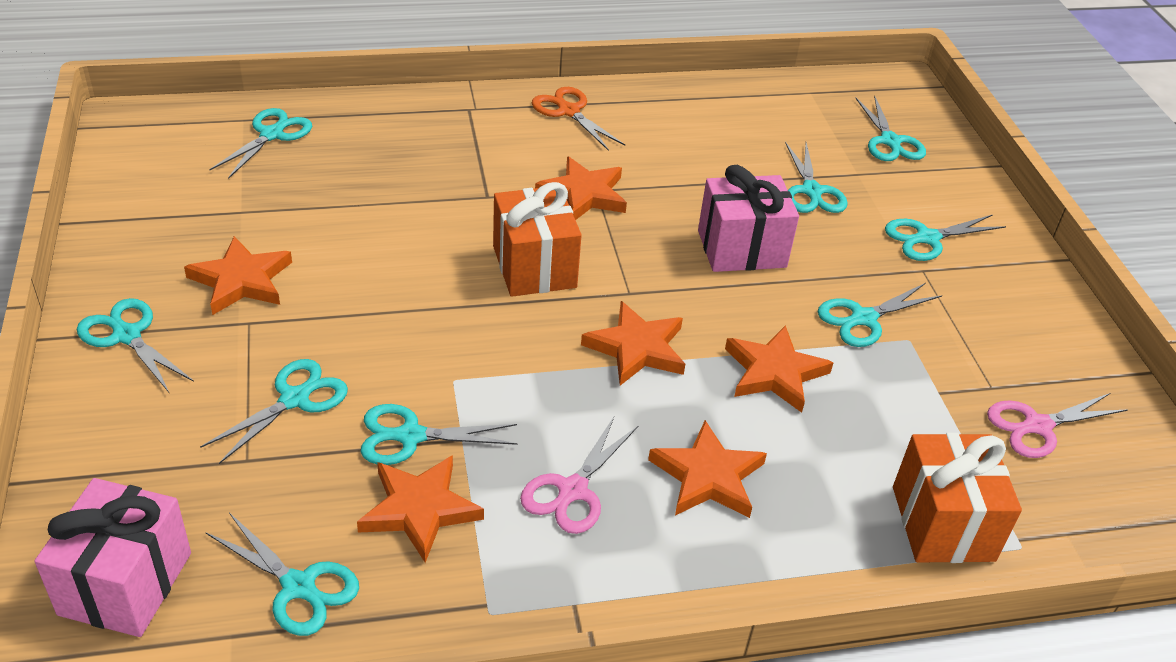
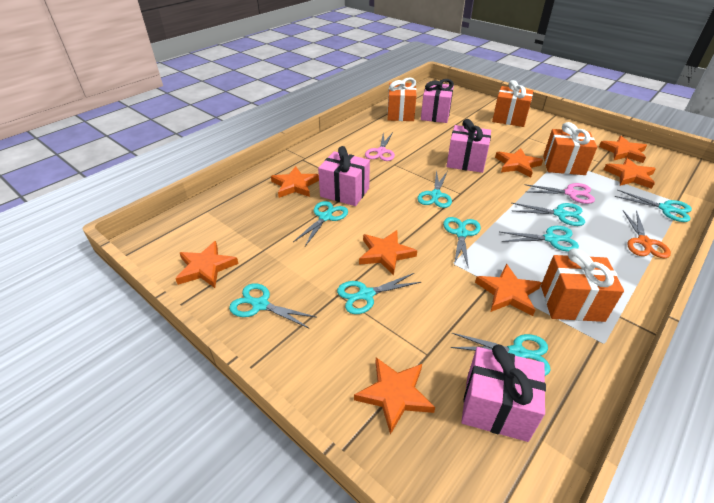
orange gift: 2 -> 4
orange star: 6 -> 8
pink gift: 2 -> 4

